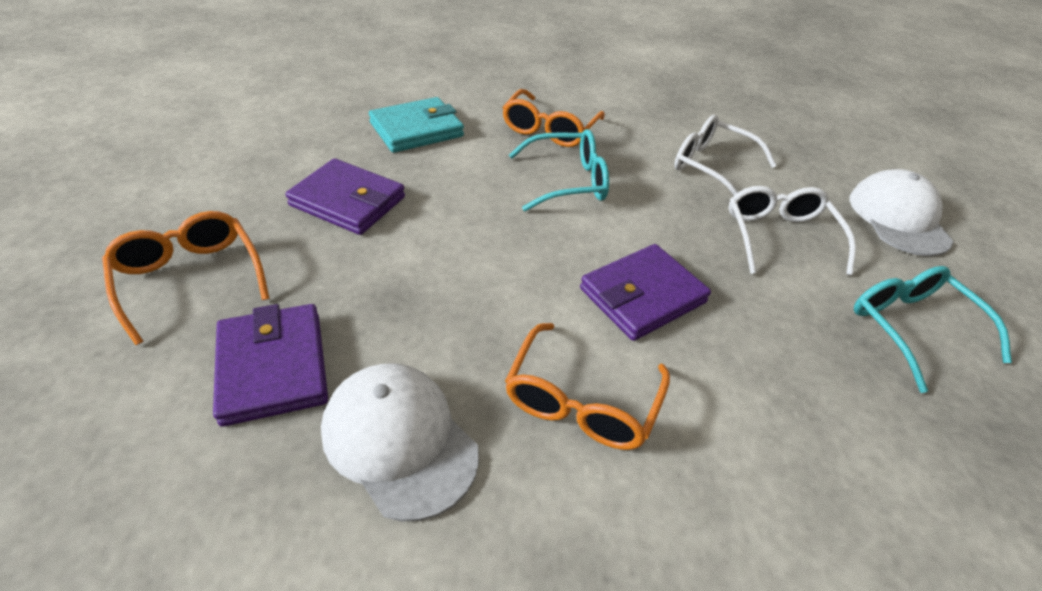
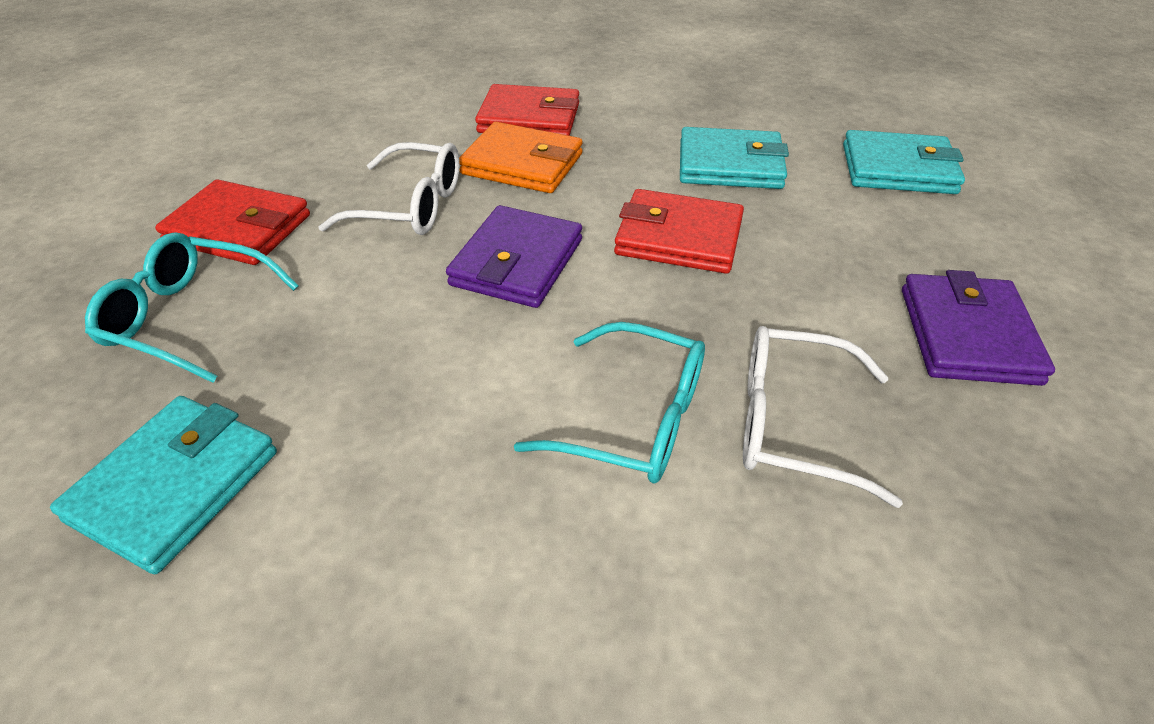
orange glasses: 3 -> 0
orange wallet: 0 -> 1
purple wallet: 3 -> 2
red wallet: 0 -> 3
turquoise wallet: 1 -> 3
white cap: 2 -> 0

